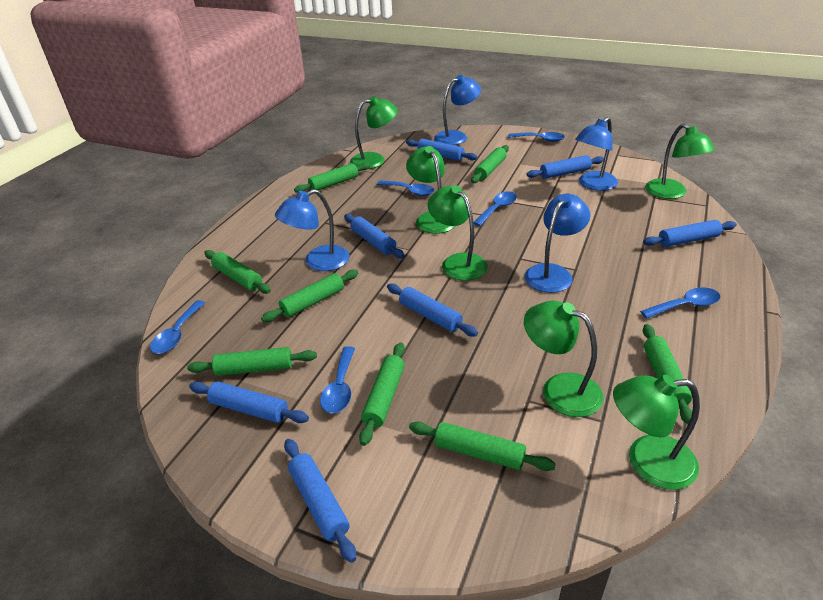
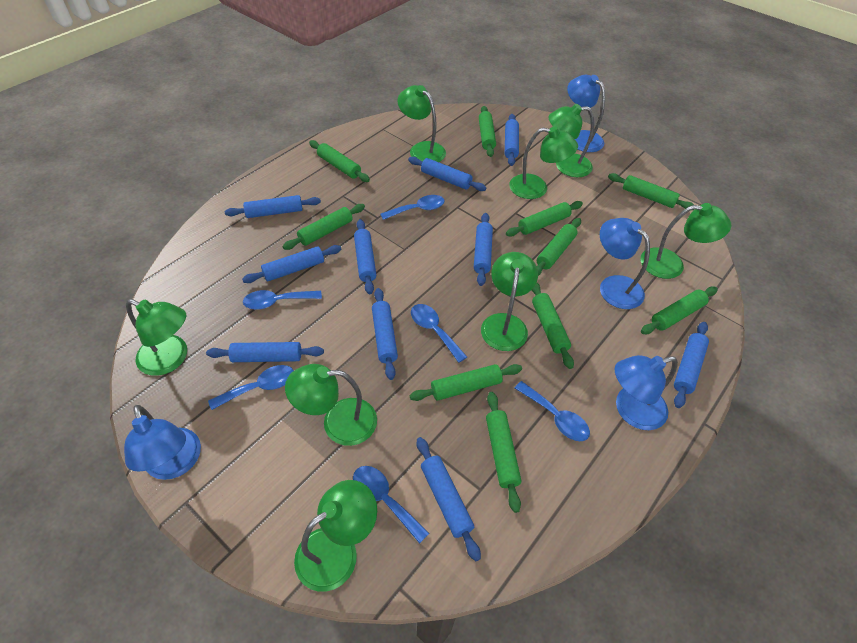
blue rolling pin: 7 -> 10
green lamp: 6 -> 8
green rolling pin: 8 -> 10

